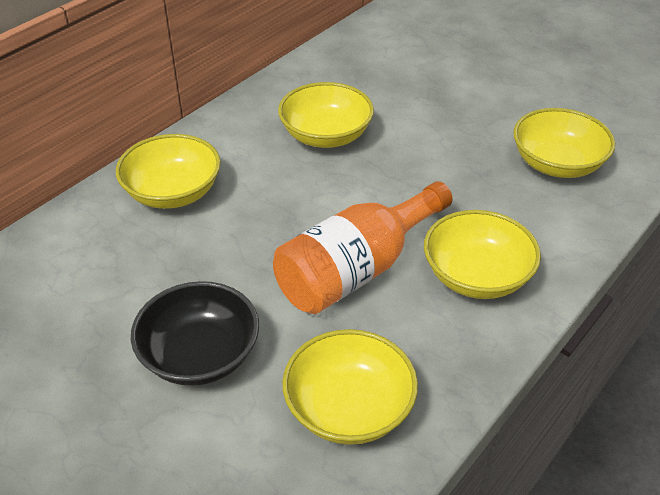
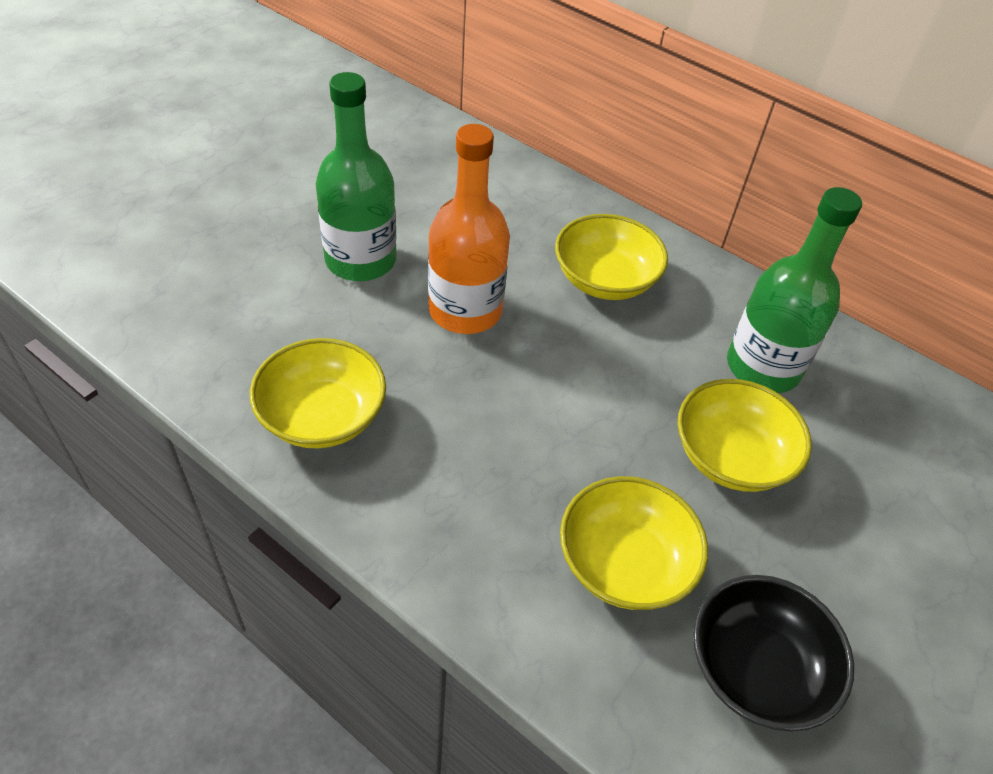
green bottle: 0 -> 2
yellow bowl: 5 -> 4

